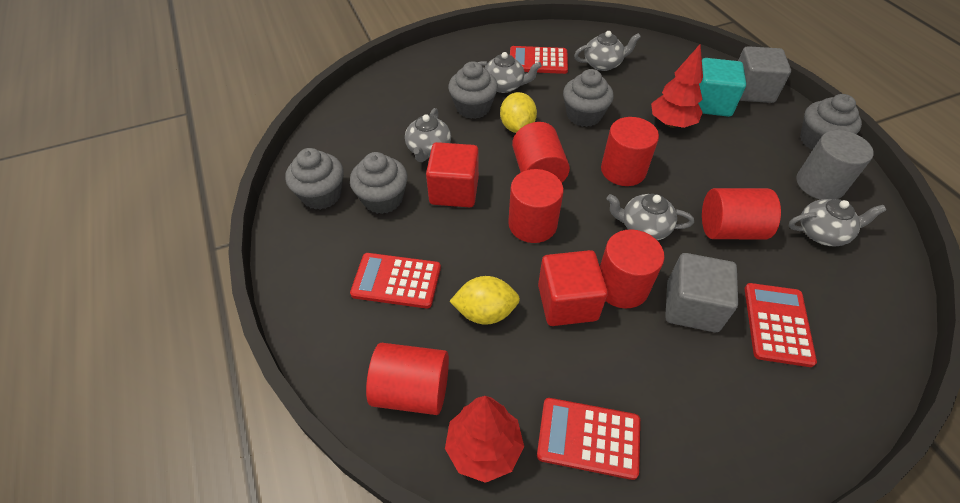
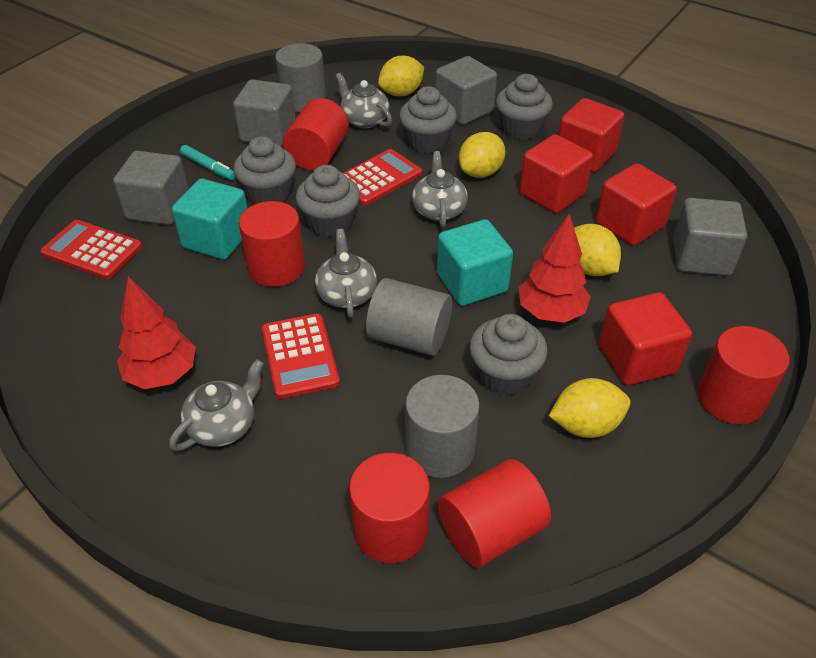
grey cube: 2 -> 4
grey cylinder: 1 -> 3
grey teapot: 5 -> 4
red calculator: 4 -> 3
red cube: 2 -> 4
red cylinder: 6 -> 5
turquoise cube: 1 -> 2
turquoise marker: 0 -> 1
yellow lemon: 2 -> 4

